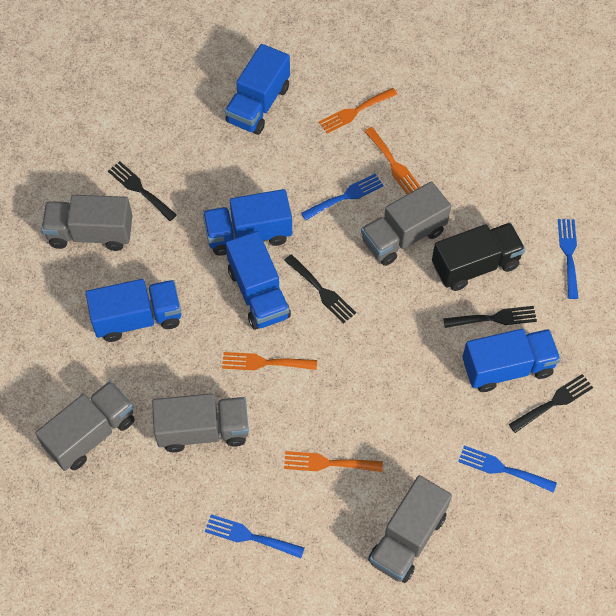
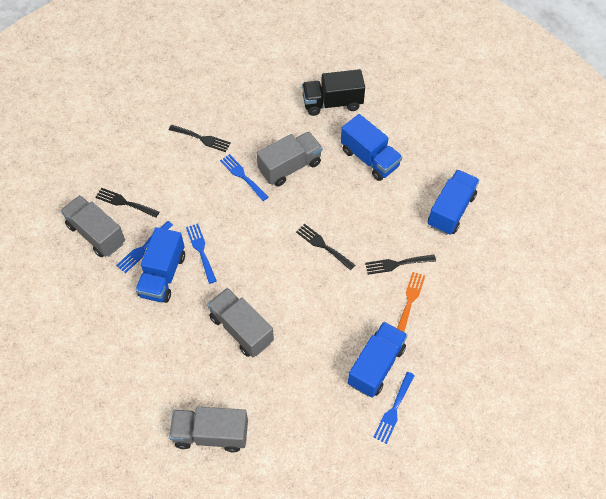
blue truck: 5 -> 4
grey truck: 5 -> 4
orange fork: 4 -> 1

